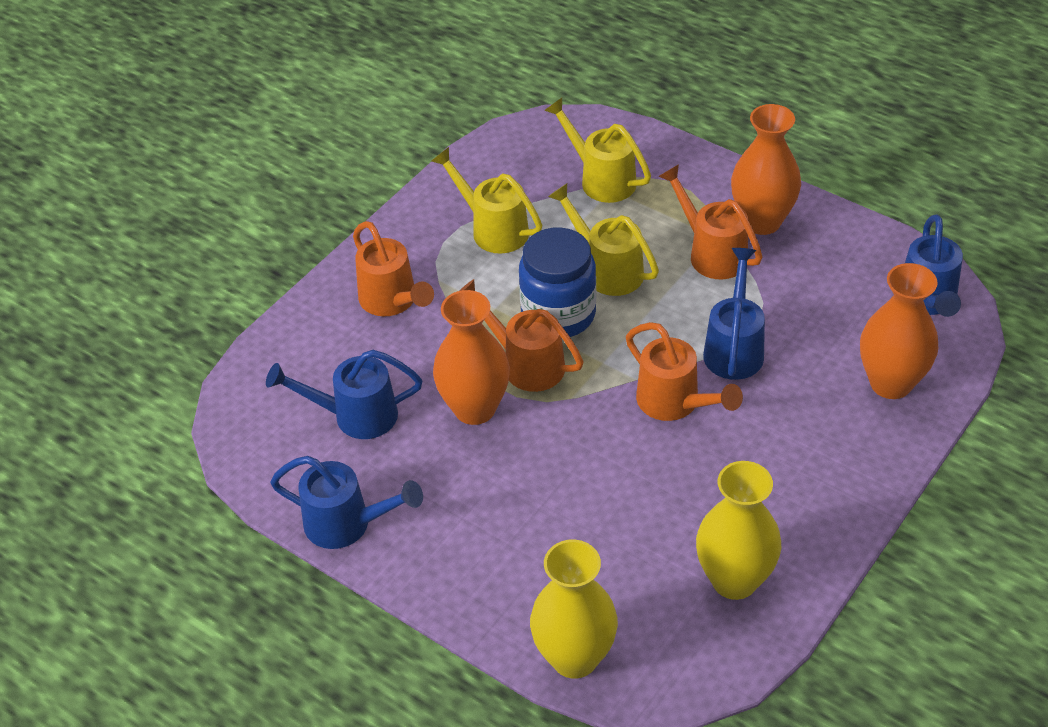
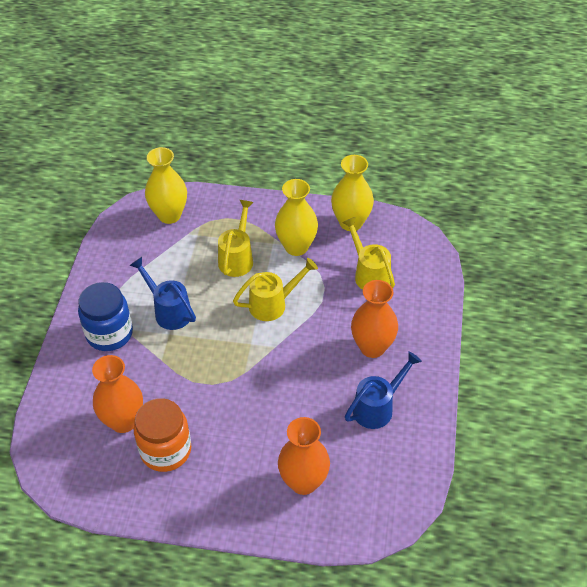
blue watering can: 4 -> 2
orange jar: 0 -> 1
orange watering can: 4 -> 0
yellow vase: 2 -> 3

